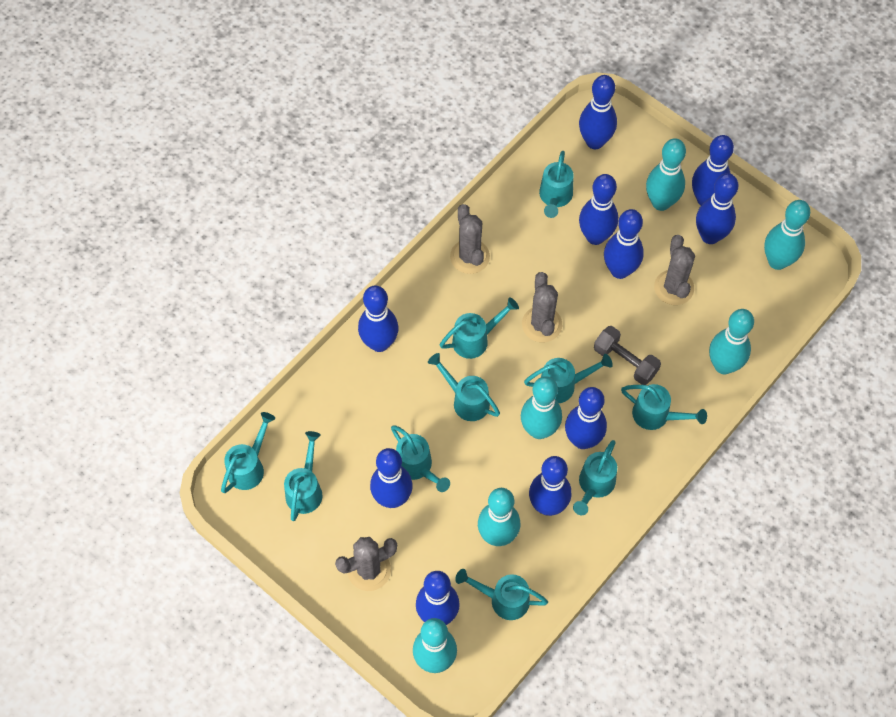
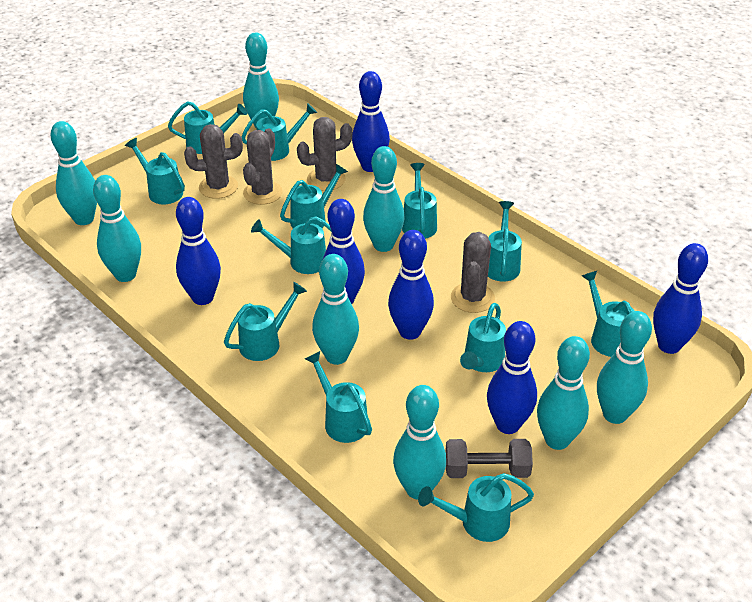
blue bowling pin: 10 -> 6
turquoise bowling pin: 6 -> 8
turquoise watering can: 10 -> 12

